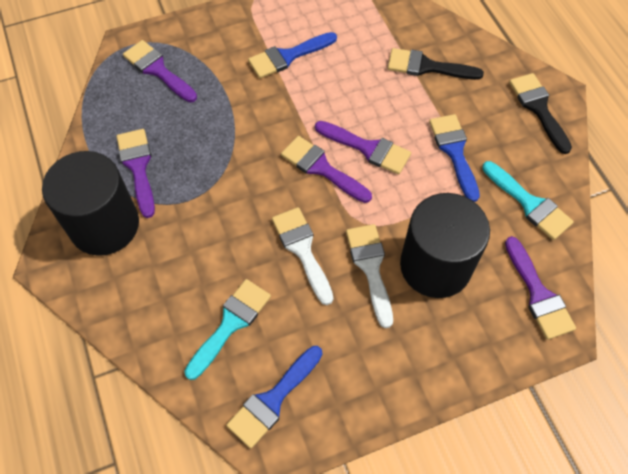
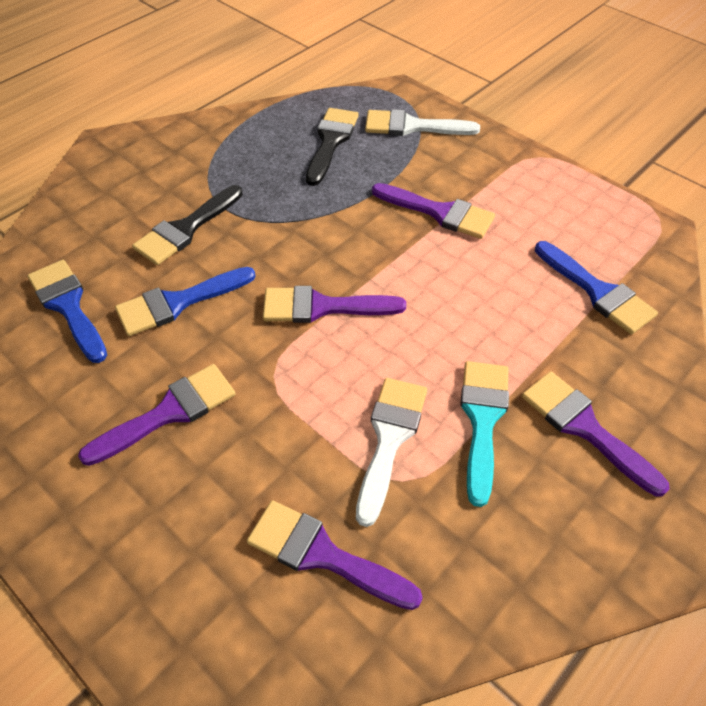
black cylinder: 2 -> 0
turquoise brush: 2 -> 1

